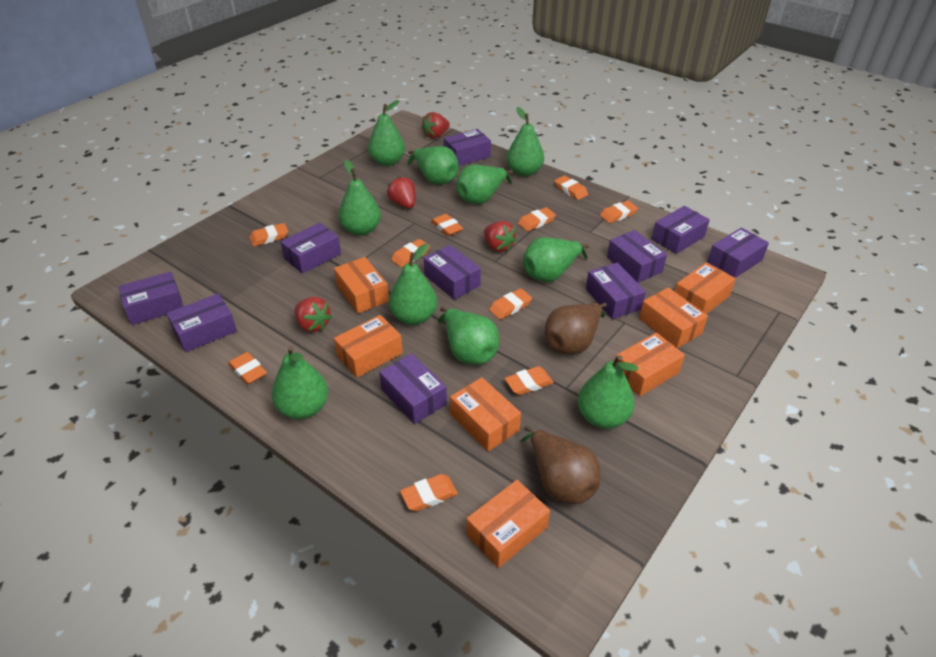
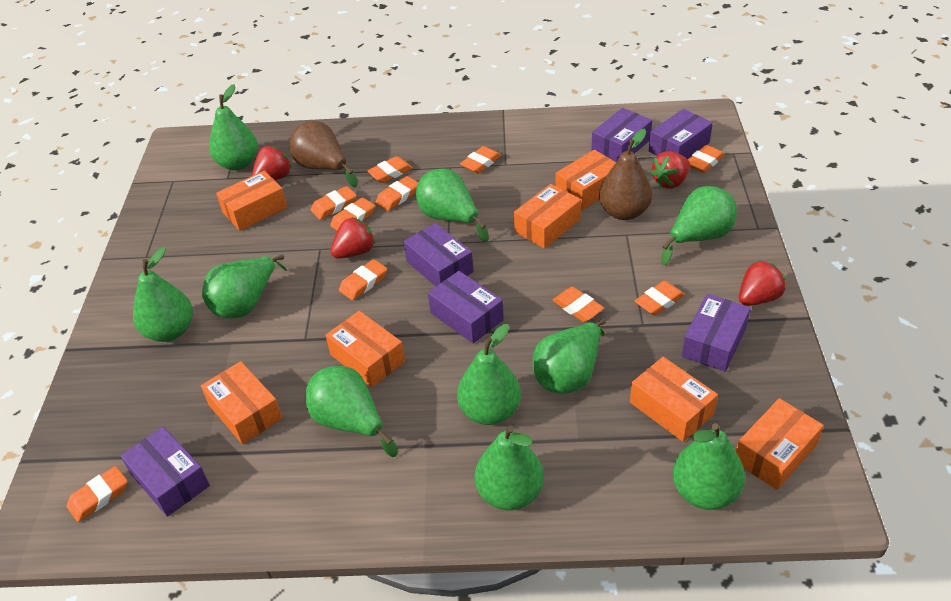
purple box: 10 -> 6

